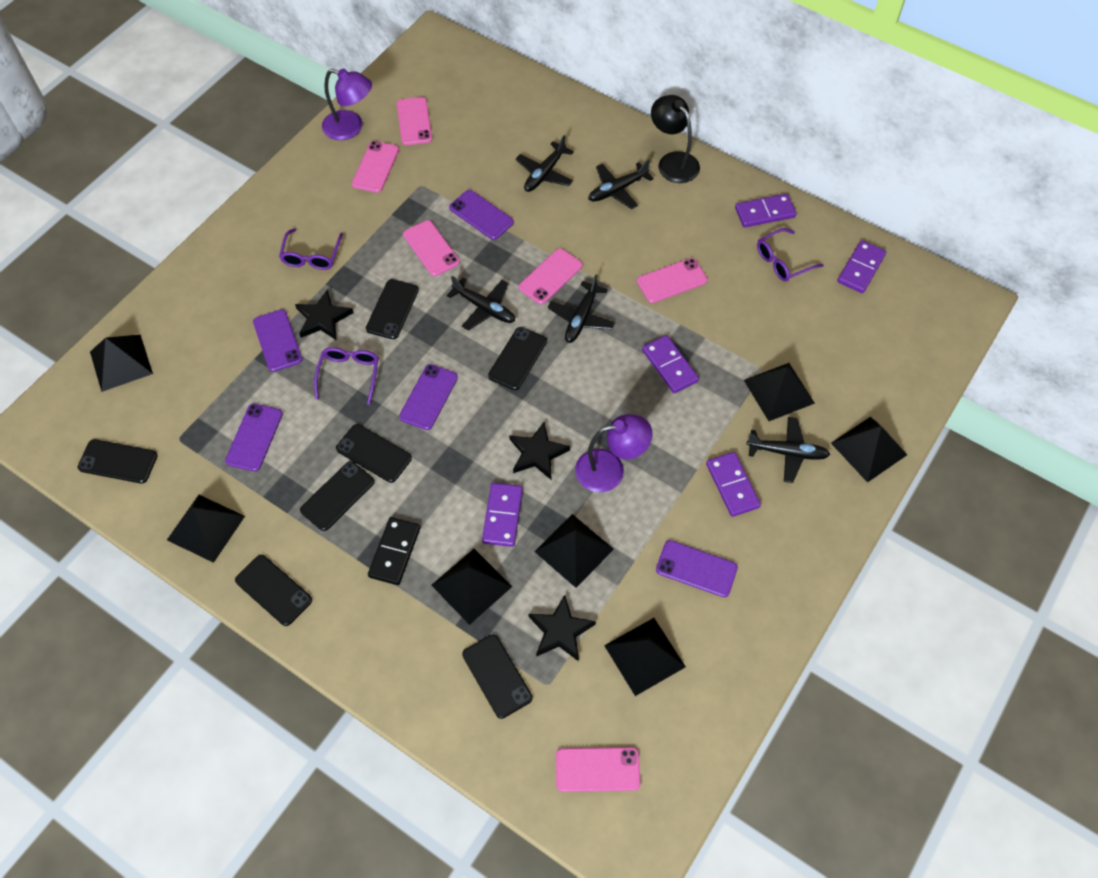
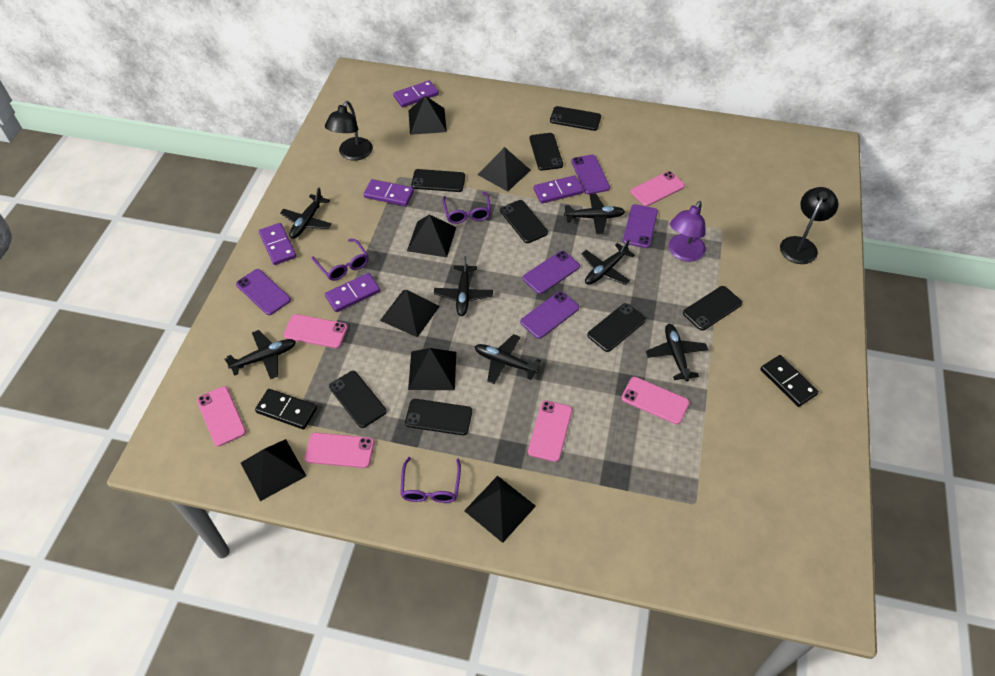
black domino: 1 -> 2
black lamp: 1 -> 2
black phone: 7 -> 8
black plane: 5 -> 7
black star: 3 -> 0
purple lamp: 2 -> 1

